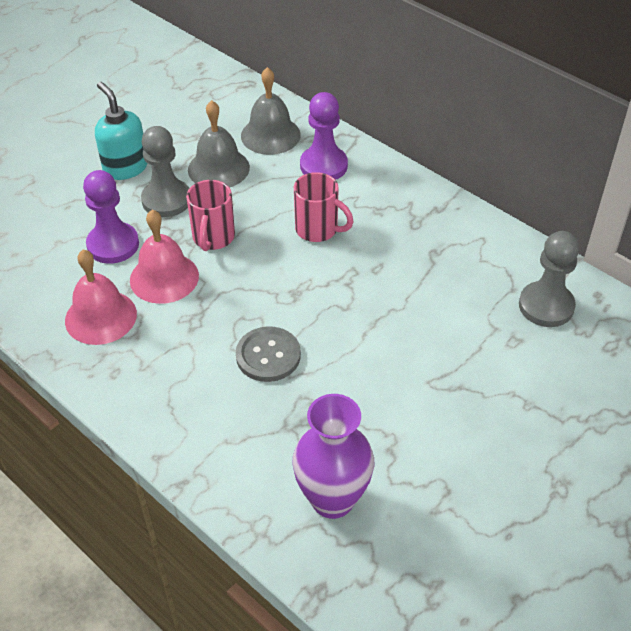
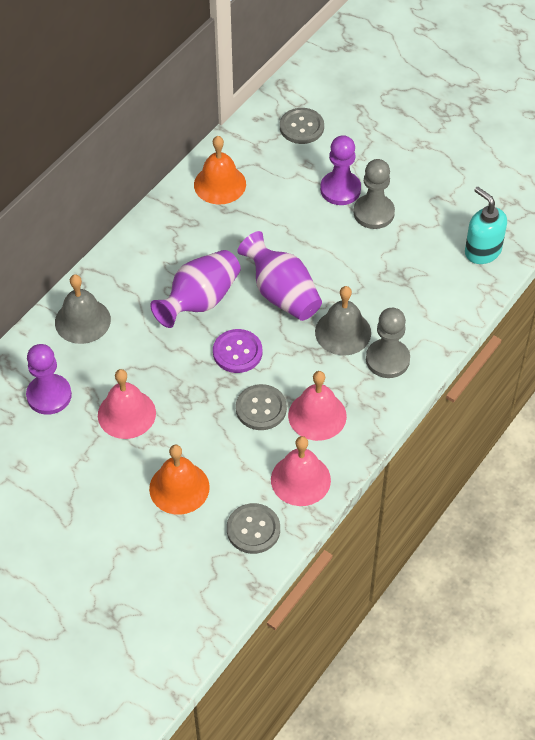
grey button: 1 -> 3
orange bell: 0 -> 2
pink bell: 2 -> 3
pink mug: 2 -> 0
purple button: 0 -> 1
purple vase: 1 -> 2

